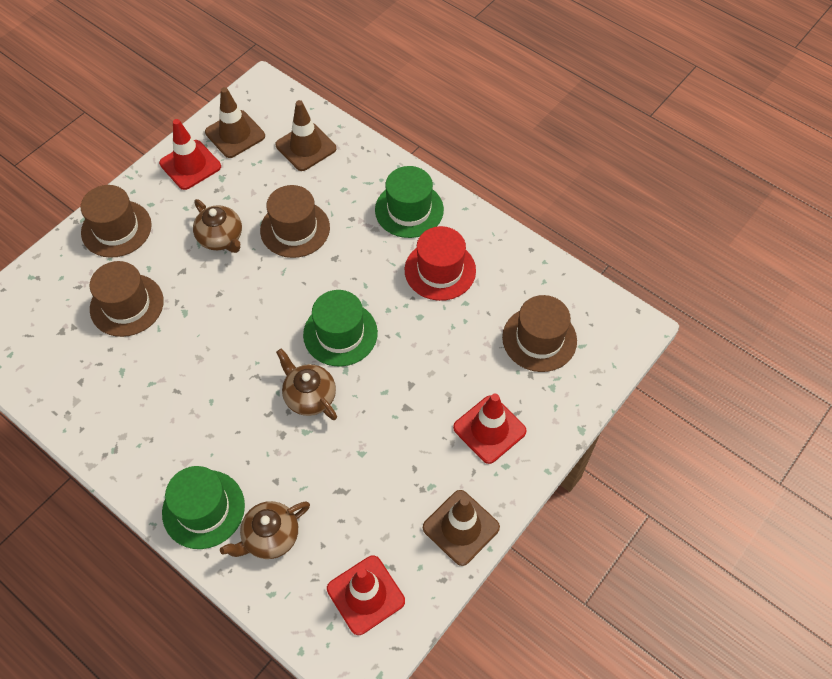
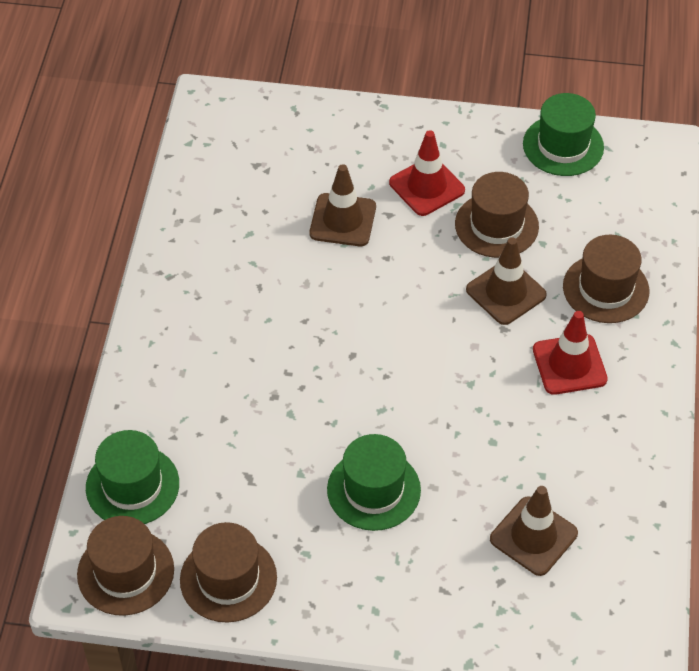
brown teapot: 3 -> 0
red hat: 1 -> 0
red traffic cone: 3 -> 2

